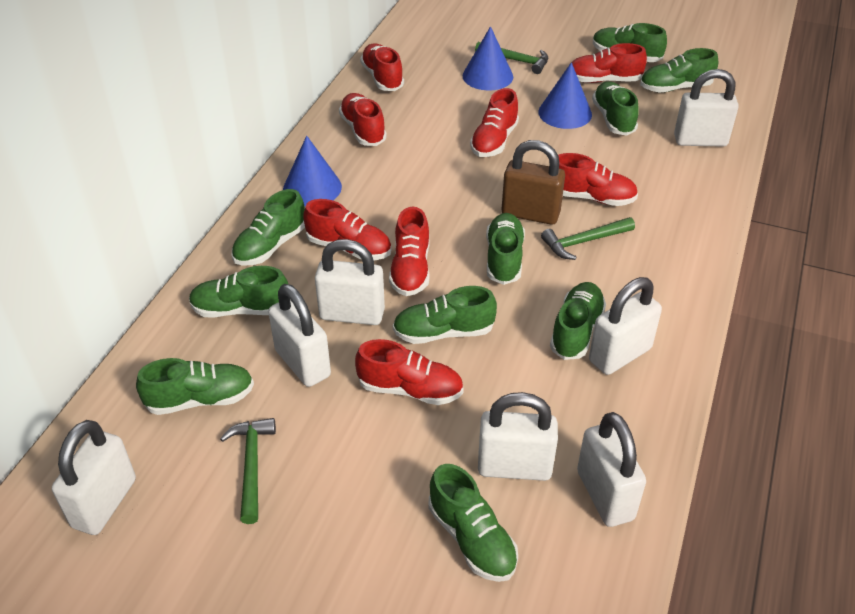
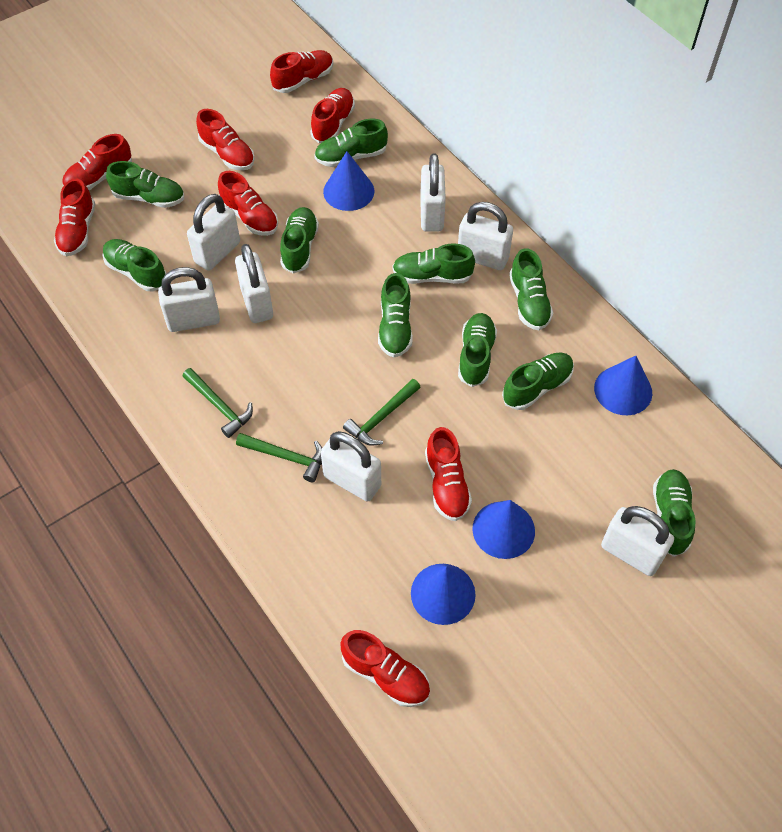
blue cone: 3 -> 4
brown padlock: 1 -> 0

